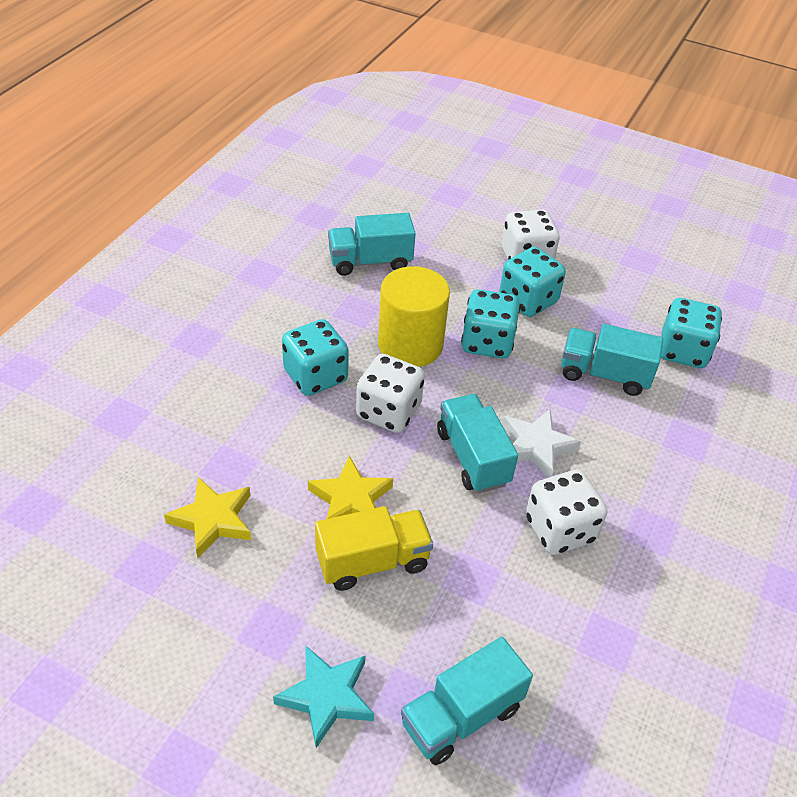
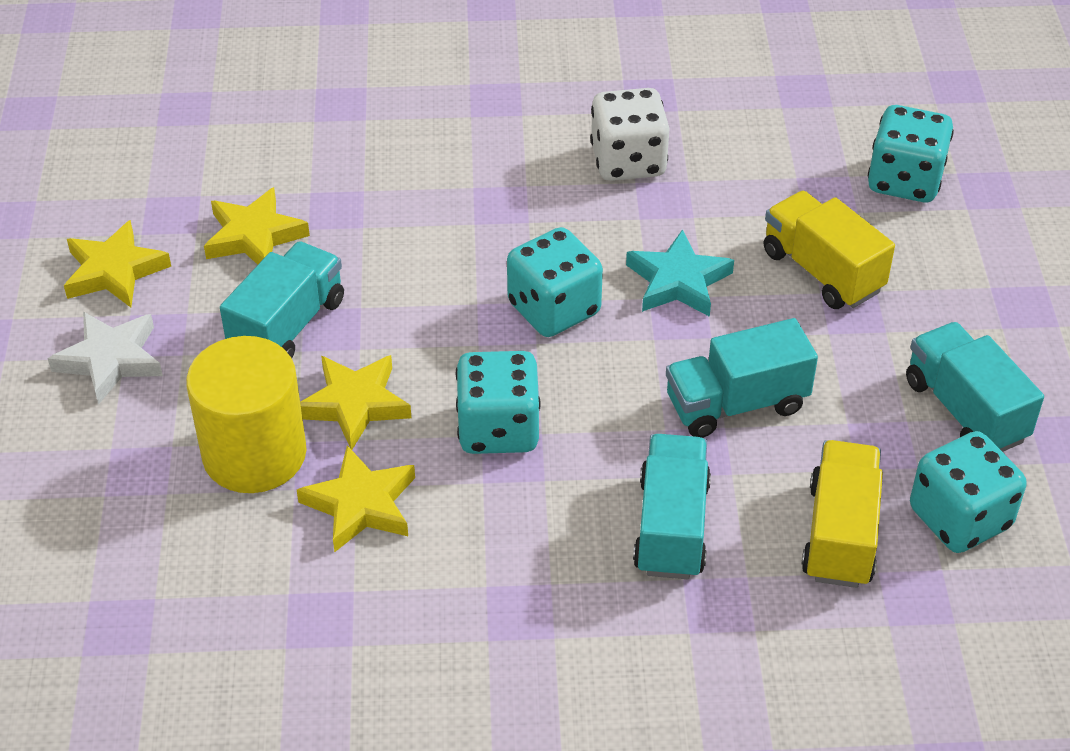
white dice: 3 -> 1
yellow star: 2 -> 4
yellow truck: 1 -> 2

